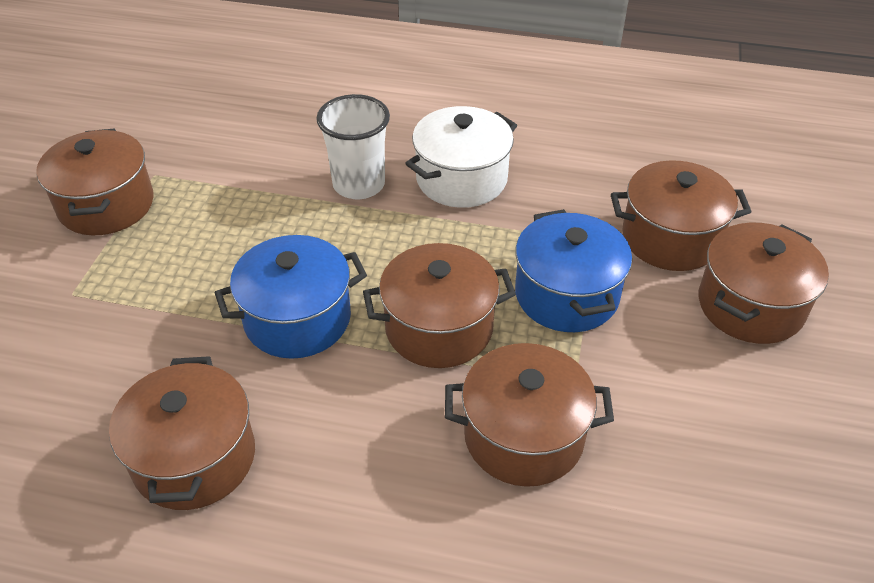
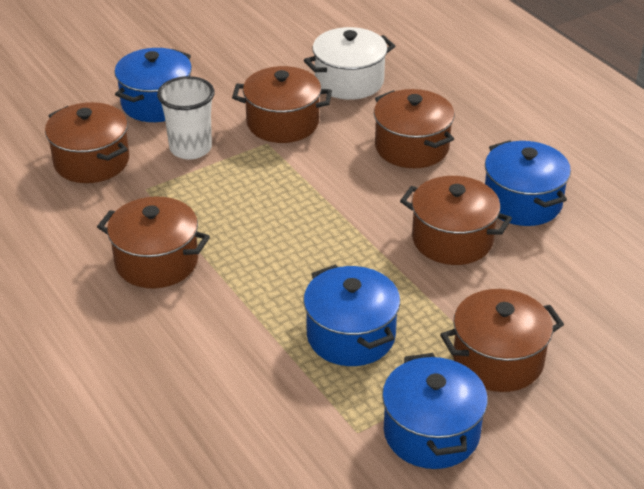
blue pot: 2 -> 4

